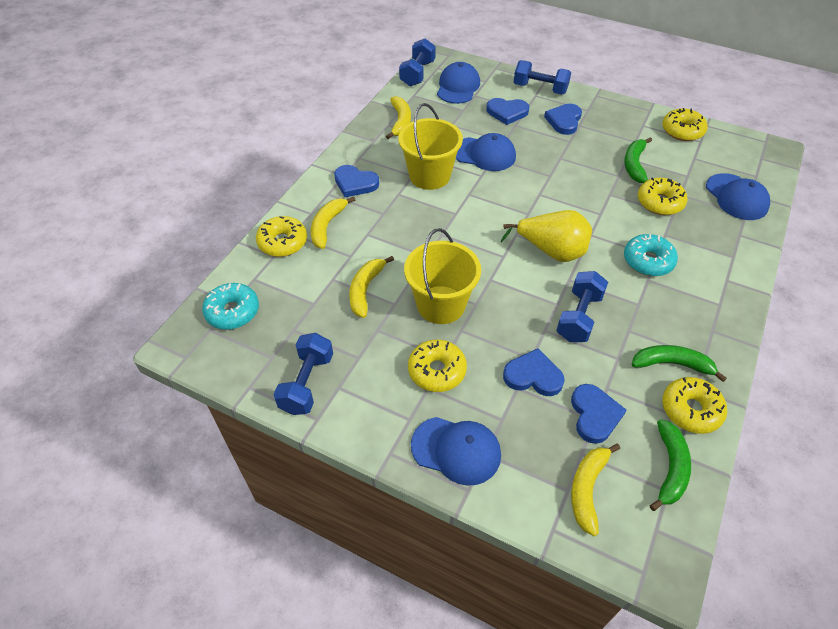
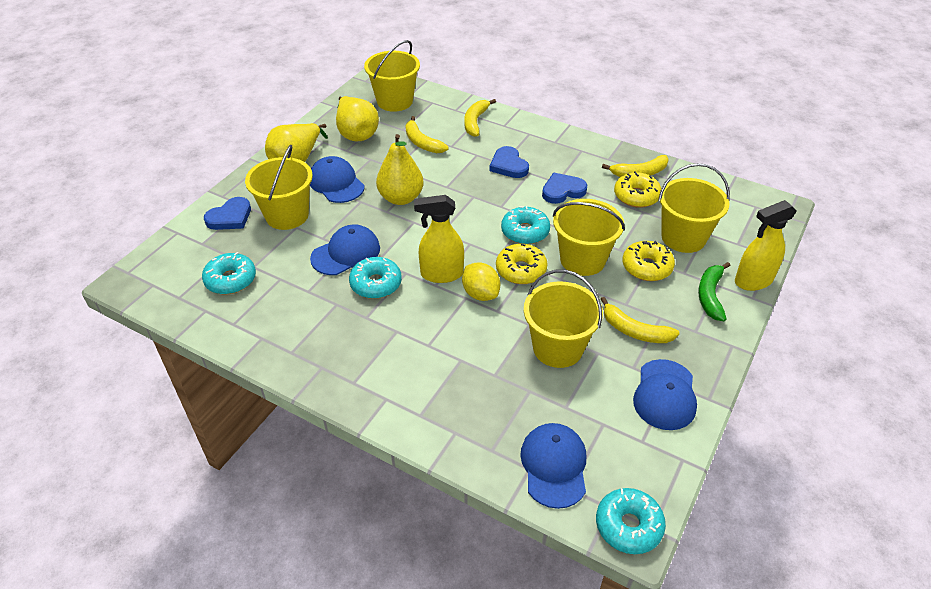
blue dumbbell: 4 -> 0
blue heart: 5 -> 3
green banana: 3 -> 1
turquoise donut: 2 -> 4
yellow bucket: 2 -> 5
yellow donut: 5 -> 3
yellow lemon: 0 -> 1
yellow pear: 1 -> 3
yellow spray bottle: 0 -> 2

